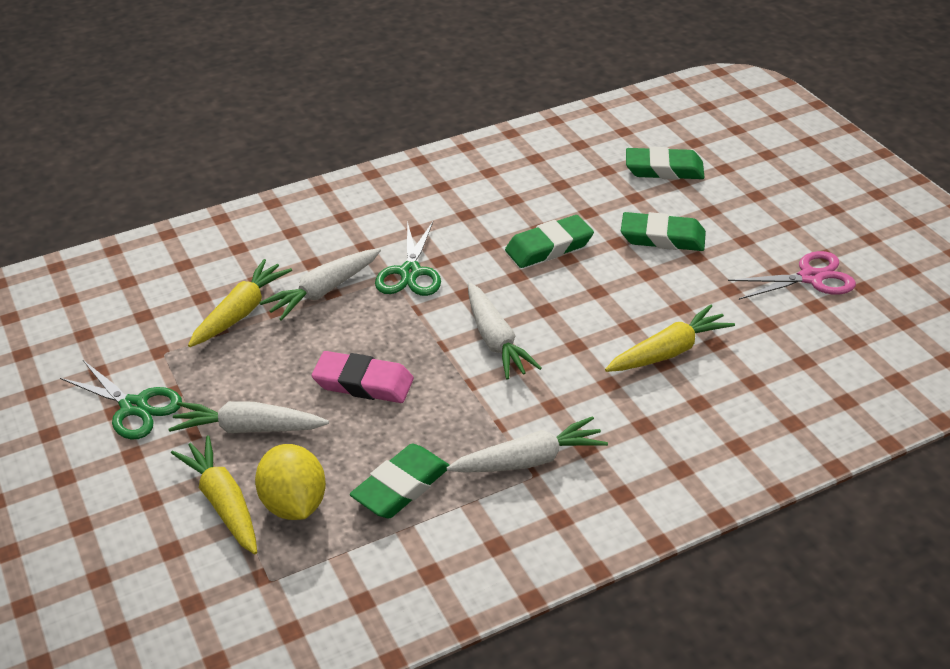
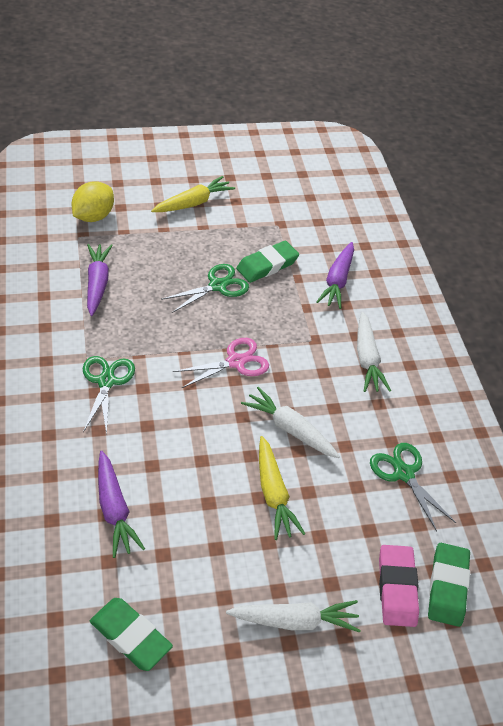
green eraser: 4 -> 3
green scissors: 2 -> 3
purple carrot: 0 -> 3
white carrot: 4 -> 3
yellow carrot: 3 -> 2

